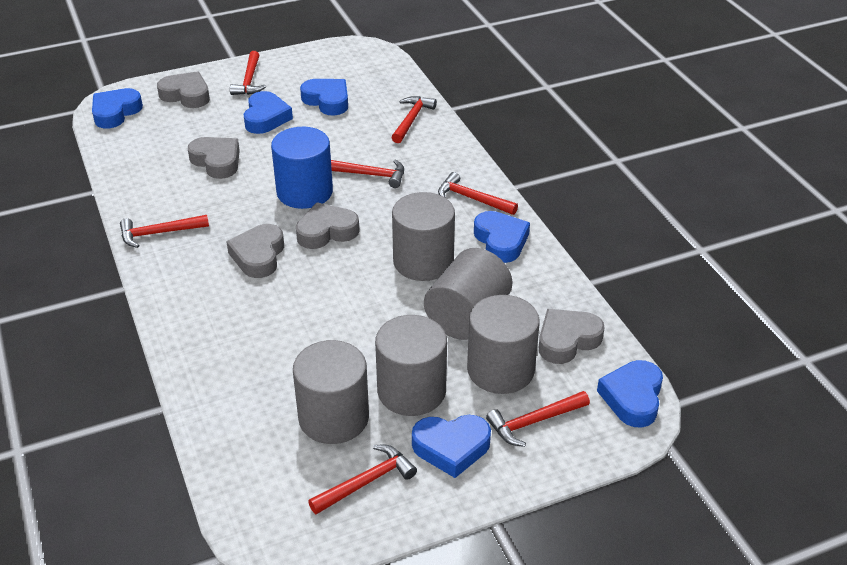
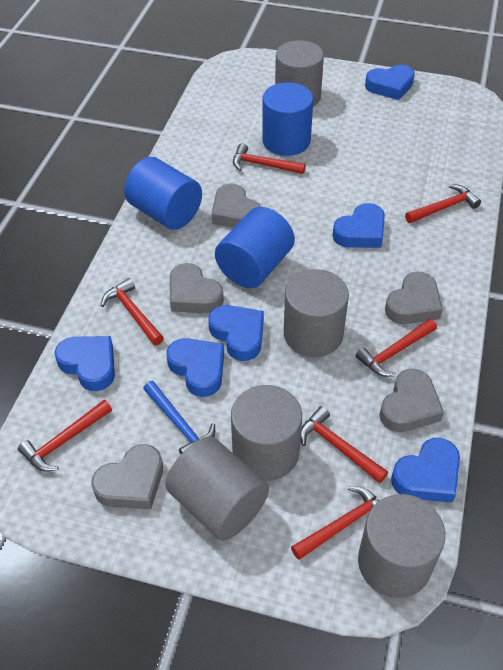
blue cylinder: 1 -> 3
blue hammer: 0 -> 1

